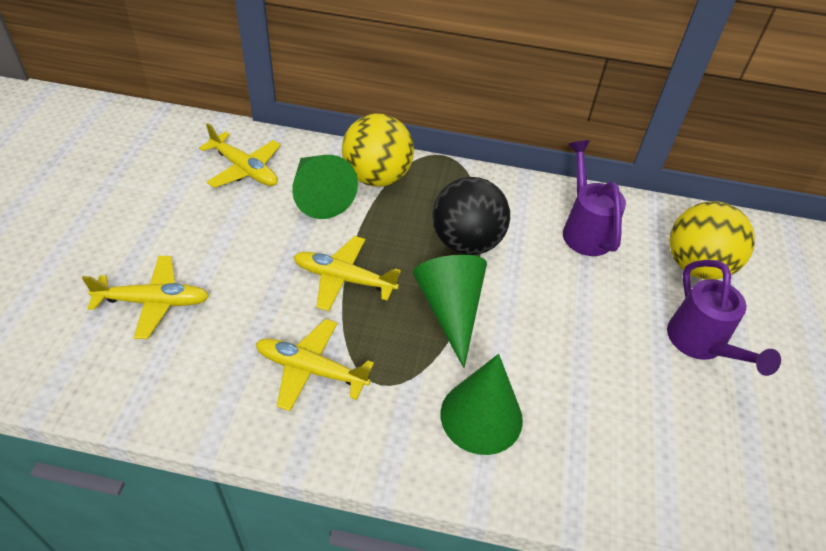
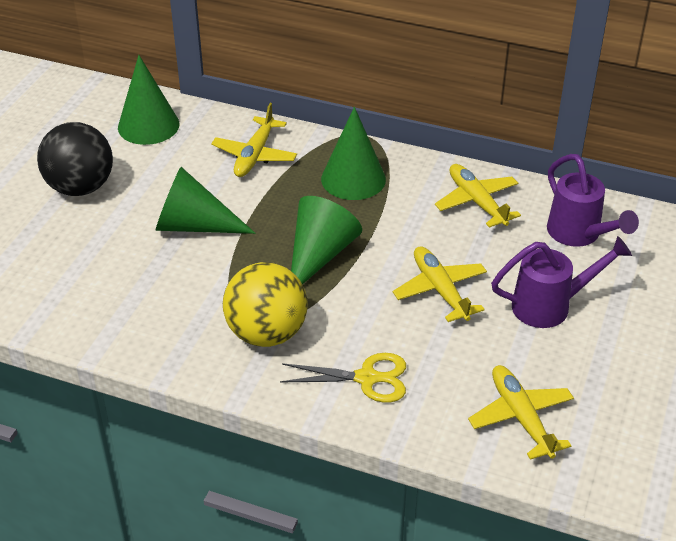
green cone: 3 -> 4
yellow ball: 2 -> 1
yellow scissors: 0 -> 1

